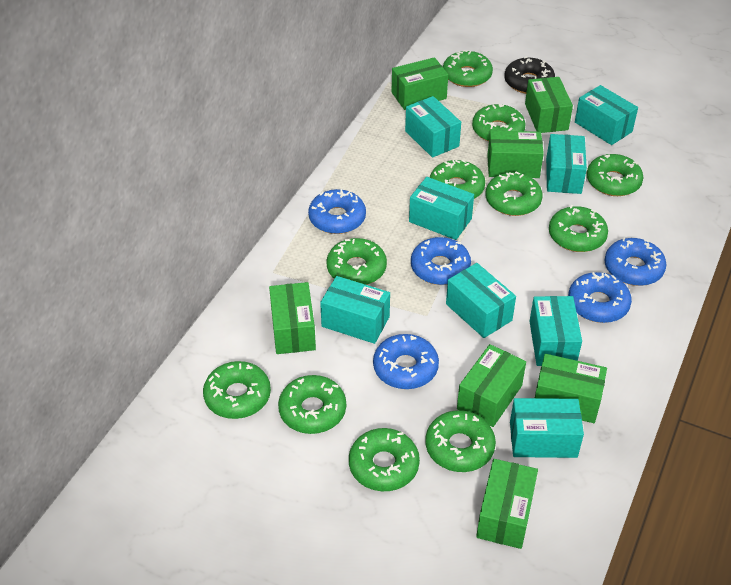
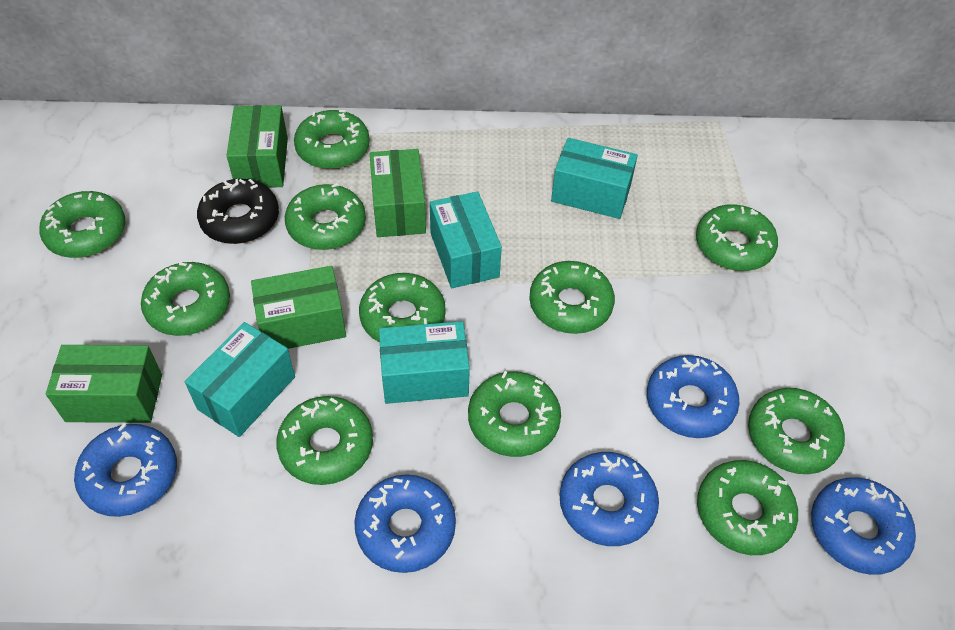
green box: 7 -> 4
turquoise box: 8 -> 4

